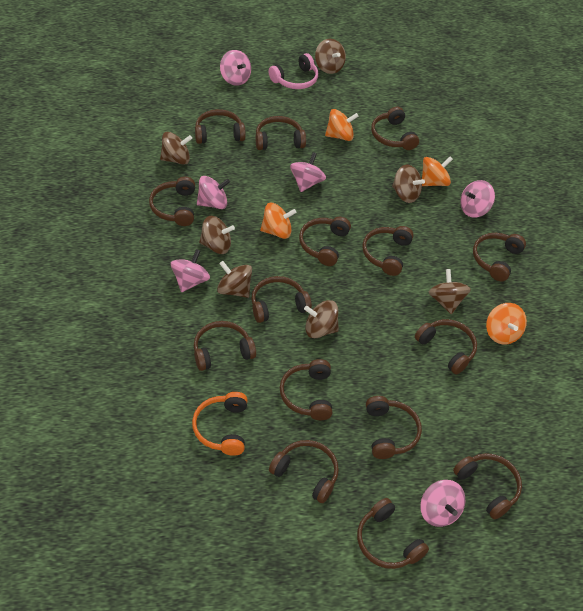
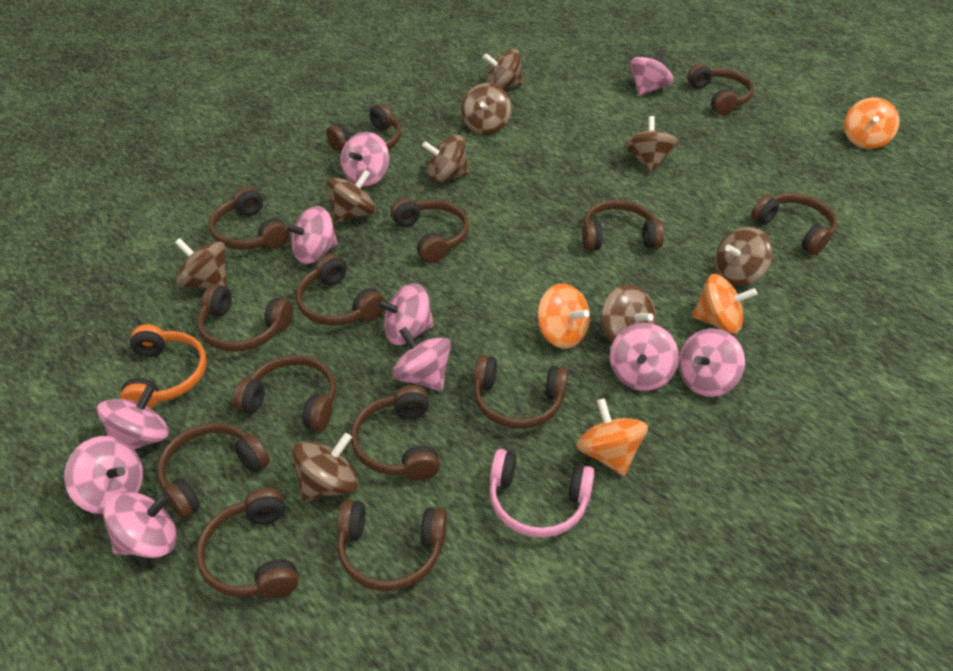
brown headphones: 15 -> 14
brown spinning top: 7 -> 9
pink spinning top: 6 -> 10

